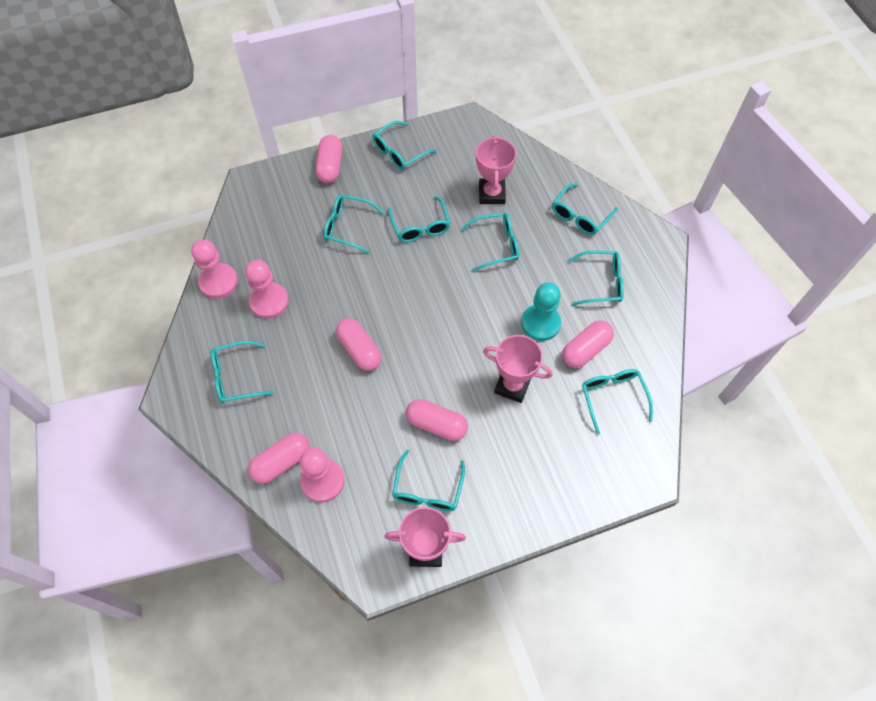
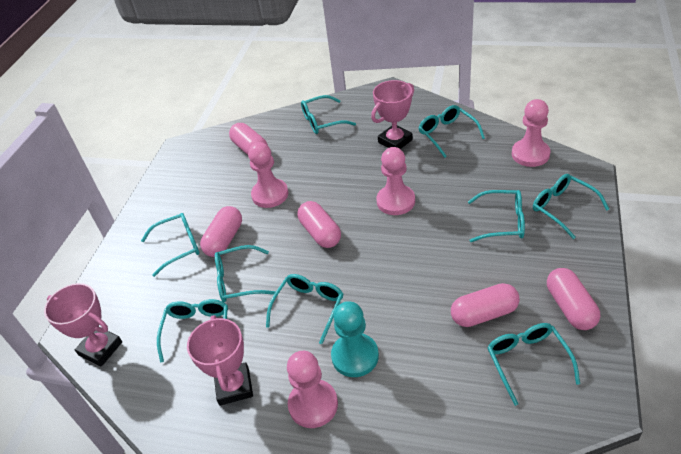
pink pawn: 3 -> 4

